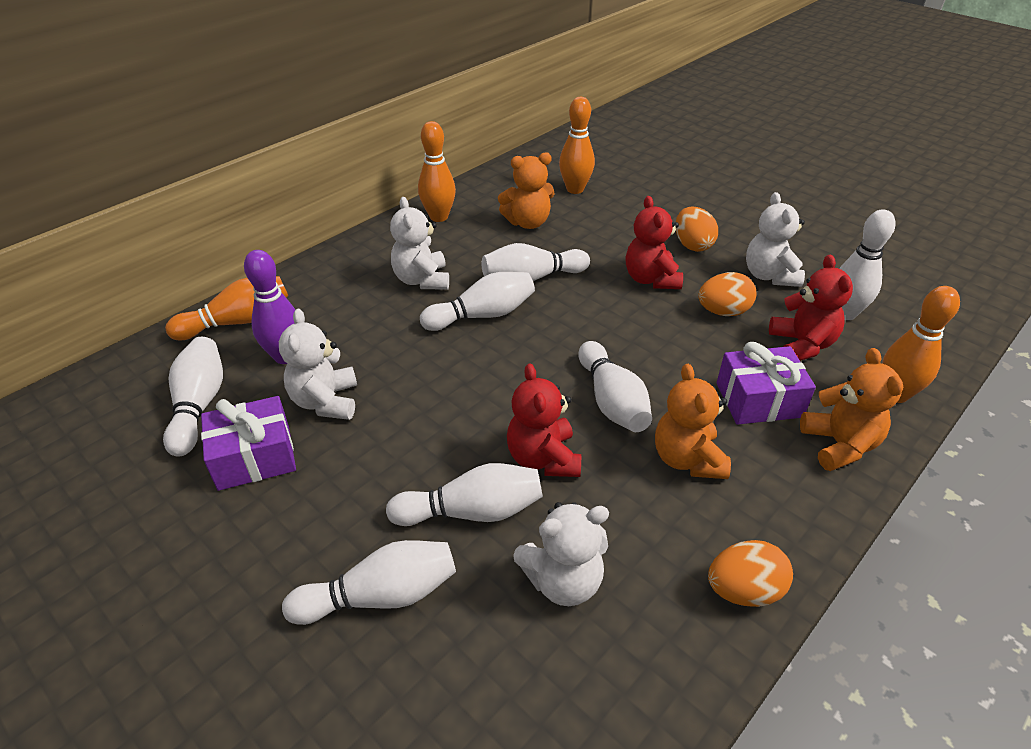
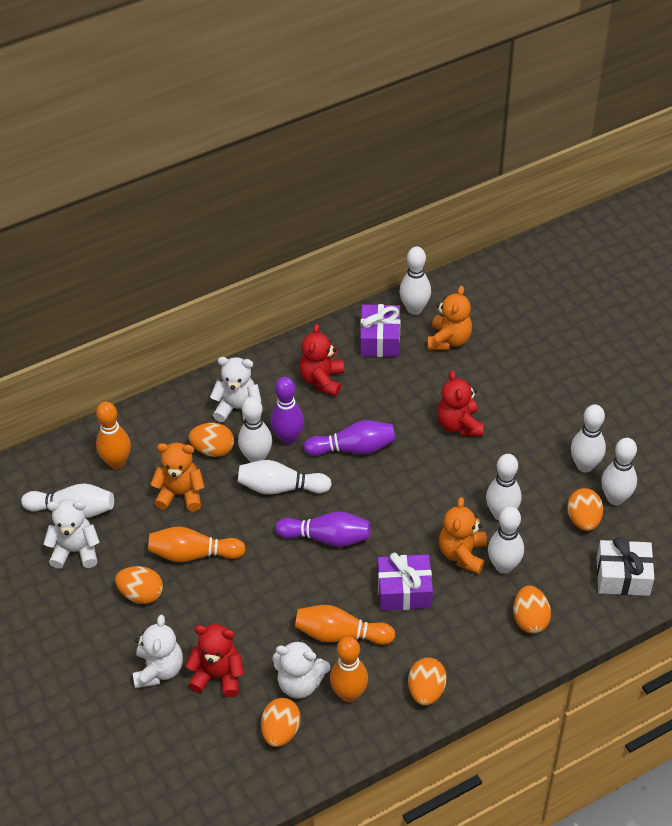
orange egg: 3 -> 6
purple bowling pin: 1 -> 3
white bowling pin: 7 -> 8
white gift: 0 -> 1

